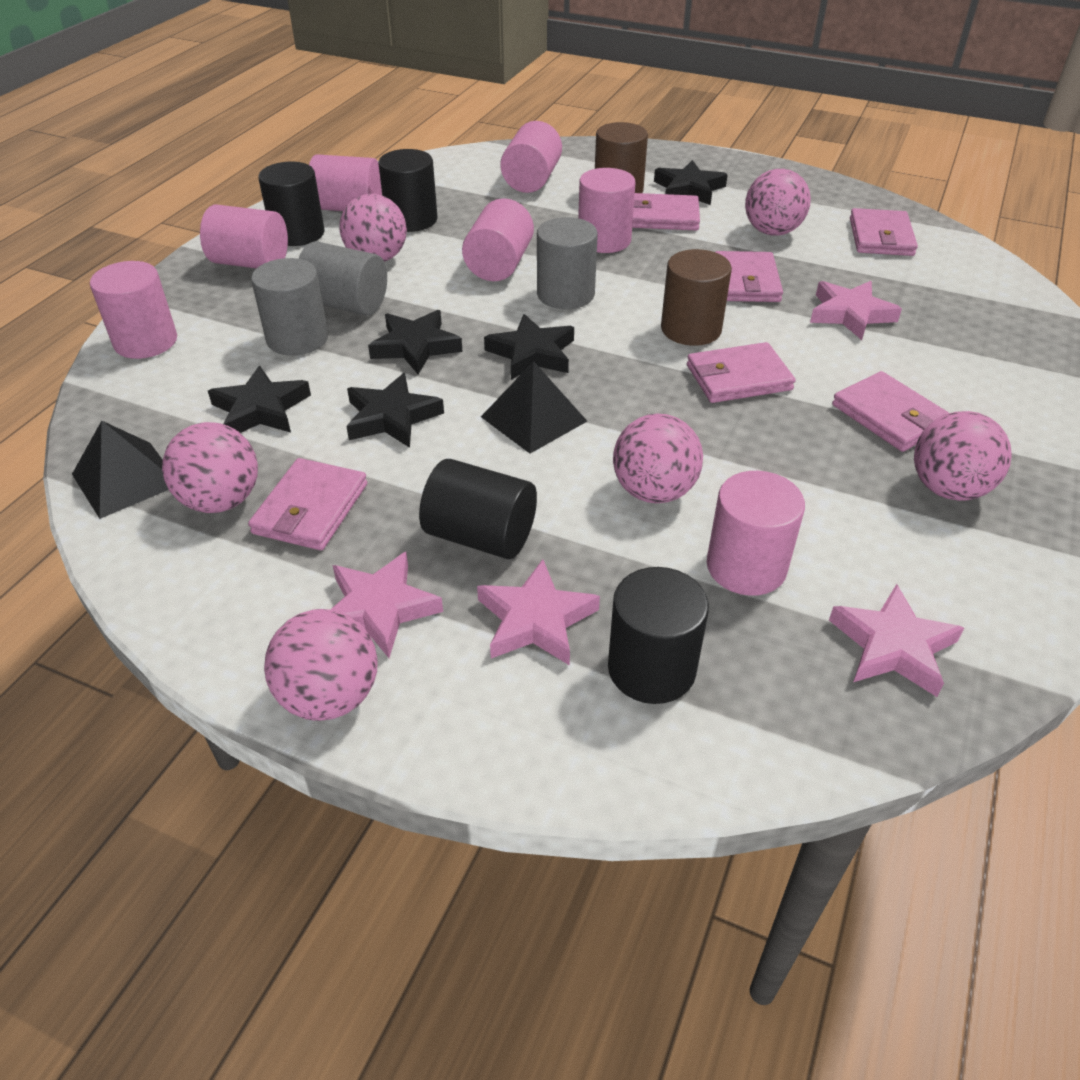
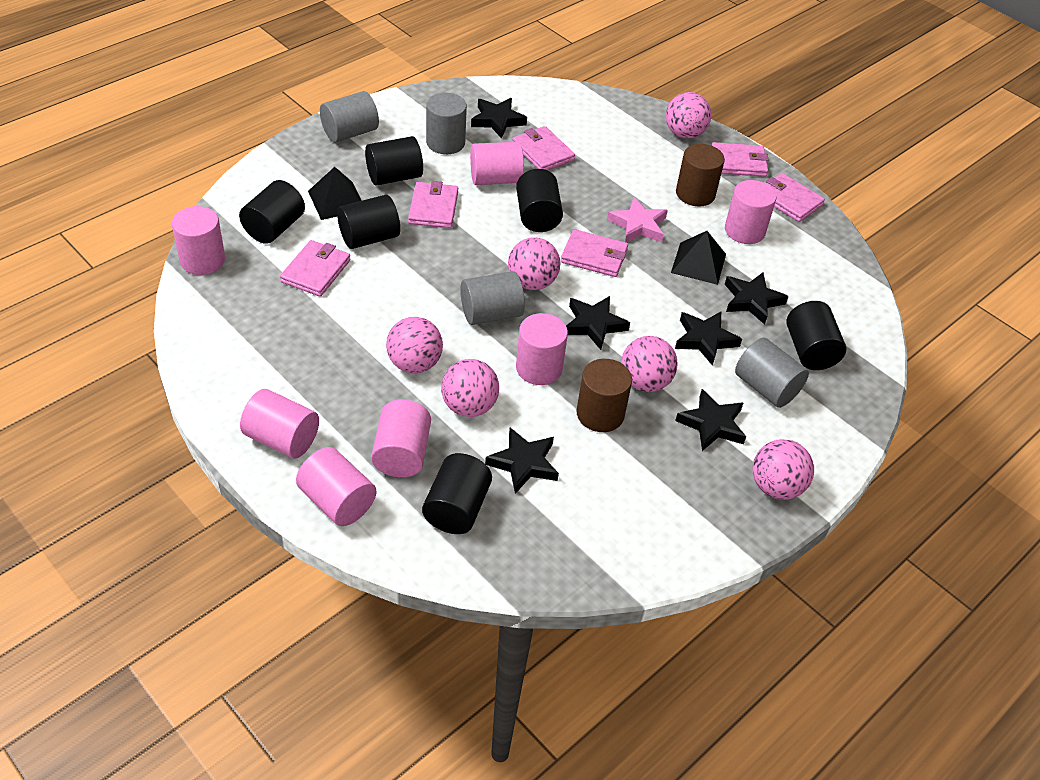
black cylinder: 4 -> 6
black star: 5 -> 6
grey cylinder: 3 -> 4
pink star: 4 -> 1

